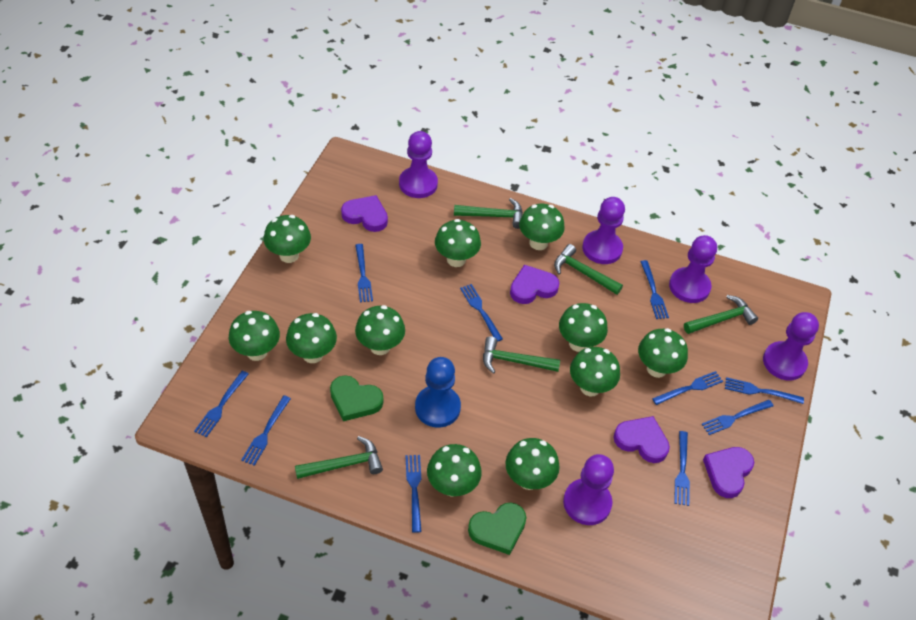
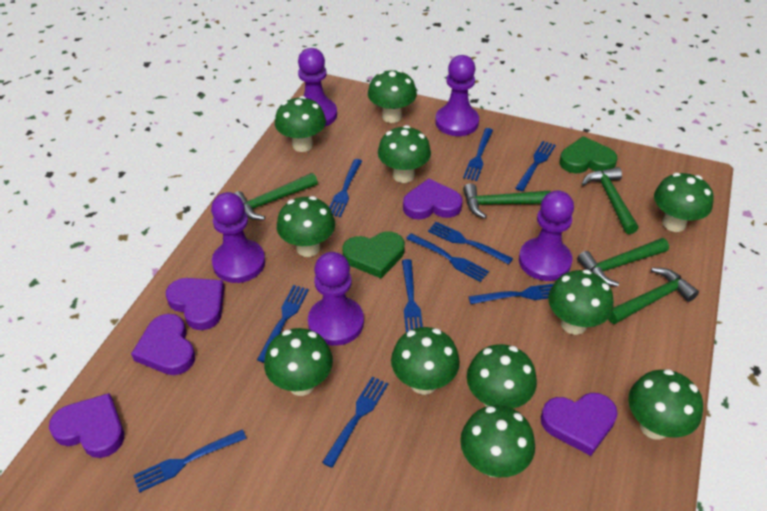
blue pawn: 1 -> 0
purple heart: 4 -> 5

